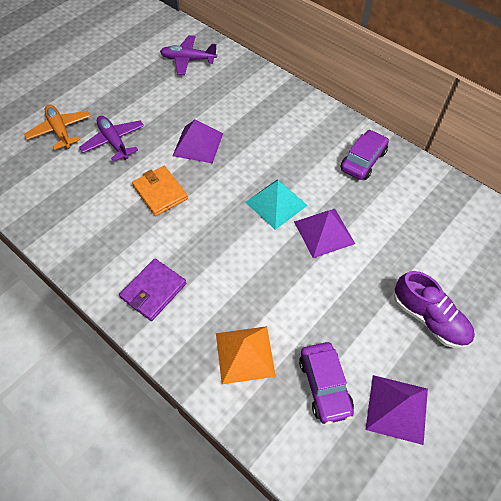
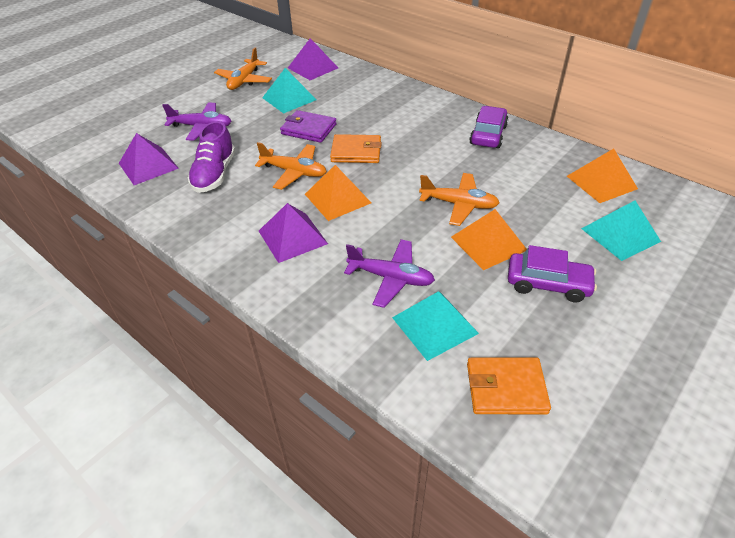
orange plane: 1 -> 3
orange pyramid: 1 -> 3
orange wallet: 1 -> 2
turquoise pyramid: 1 -> 3

